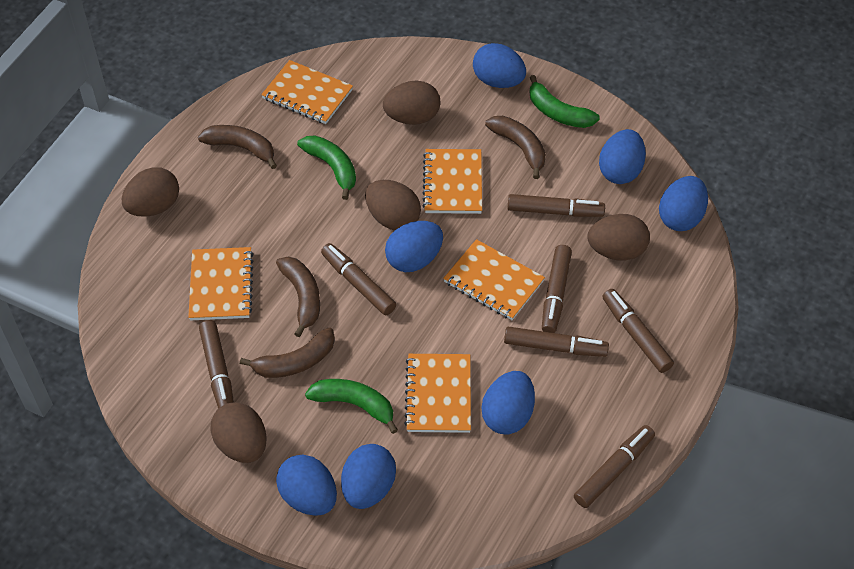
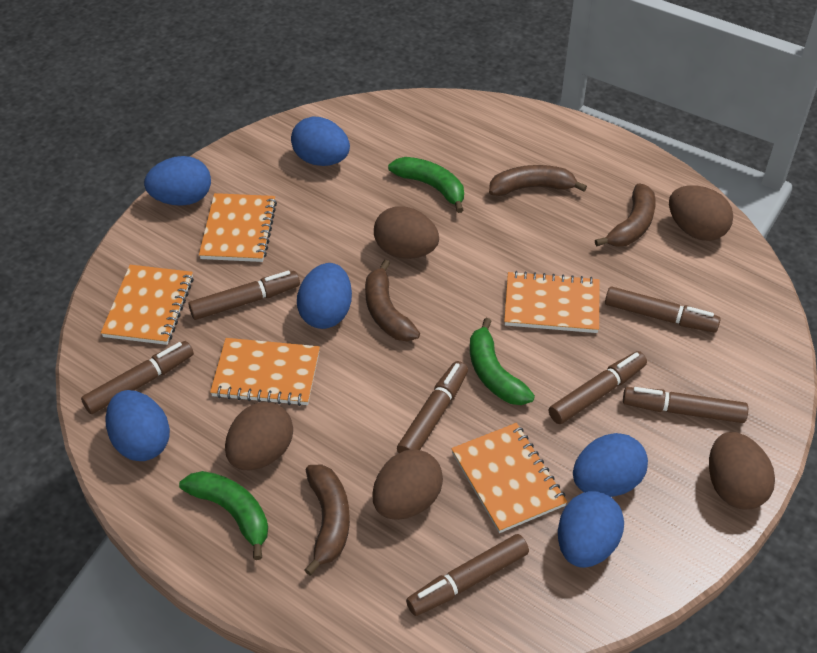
blue egg: 7 -> 6

